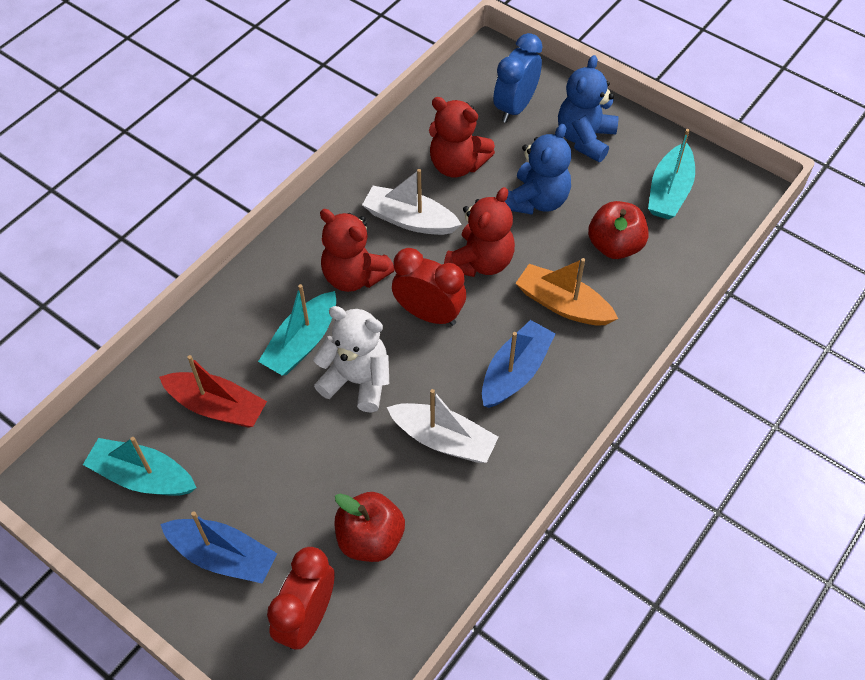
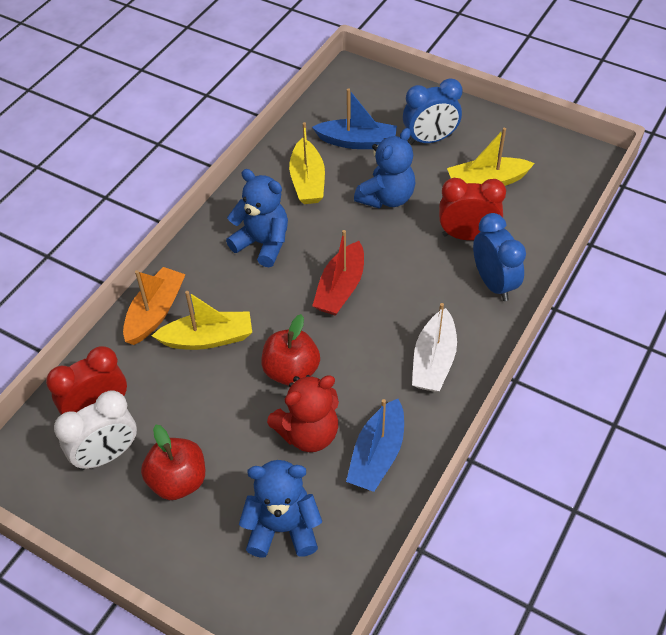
blue clock: 1 -> 2
blue teddy bear: 2 -> 3
red teddy bear: 3 -> 1
turquoise boat: 3 -> 0
white boat: 2 -> 1
white clock: 0 -> 1
white teddy bear: 1 -> 0
yellow boat: 0 -> 3

